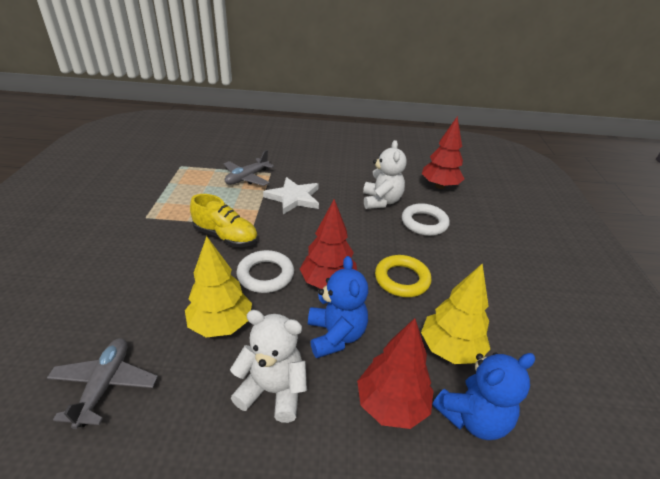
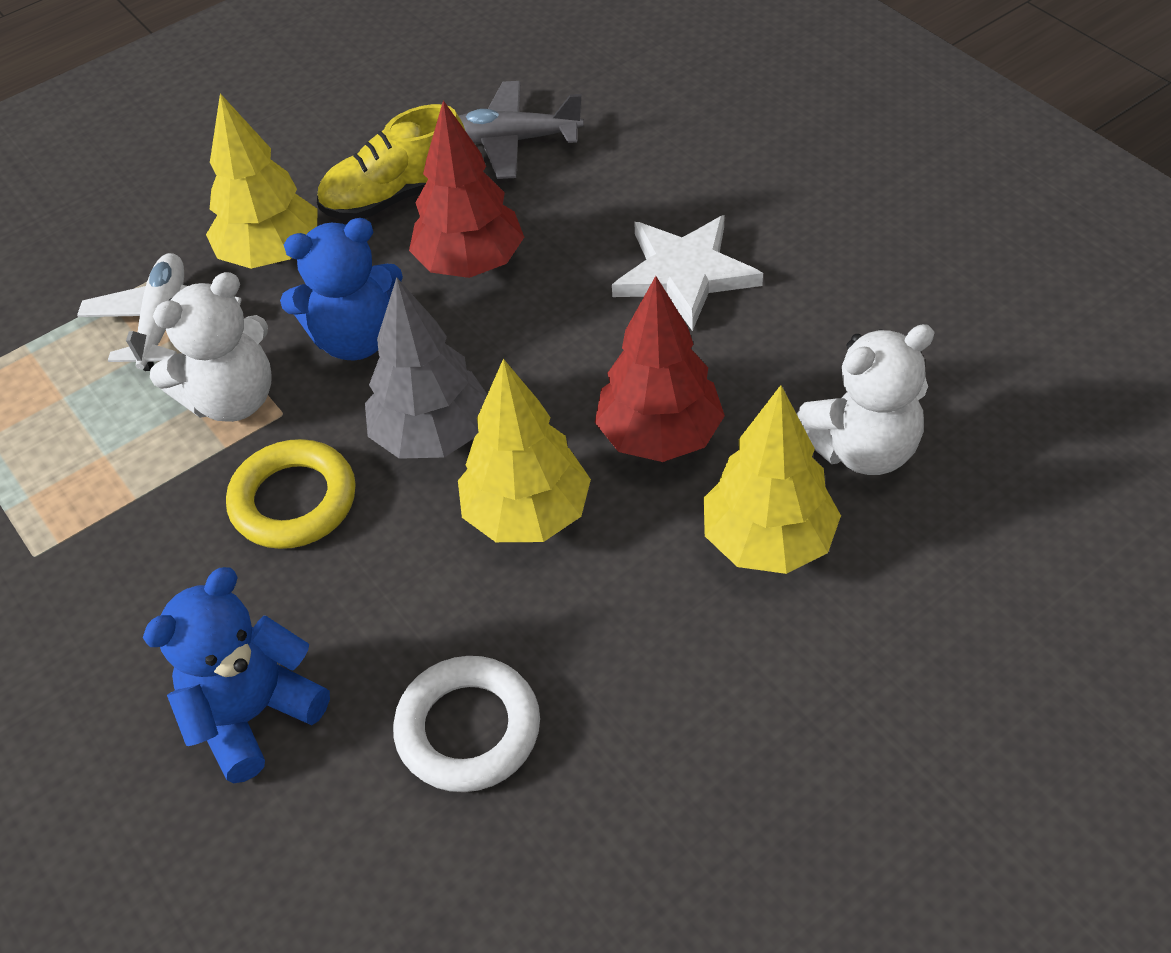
grey plane: 2 -> 1
grey tree: 0 -> 1
red tree: 3 -> 2
white plane: 0 -> 1
white ring: 2 -> 1
yellow tree: 2 -> 3

